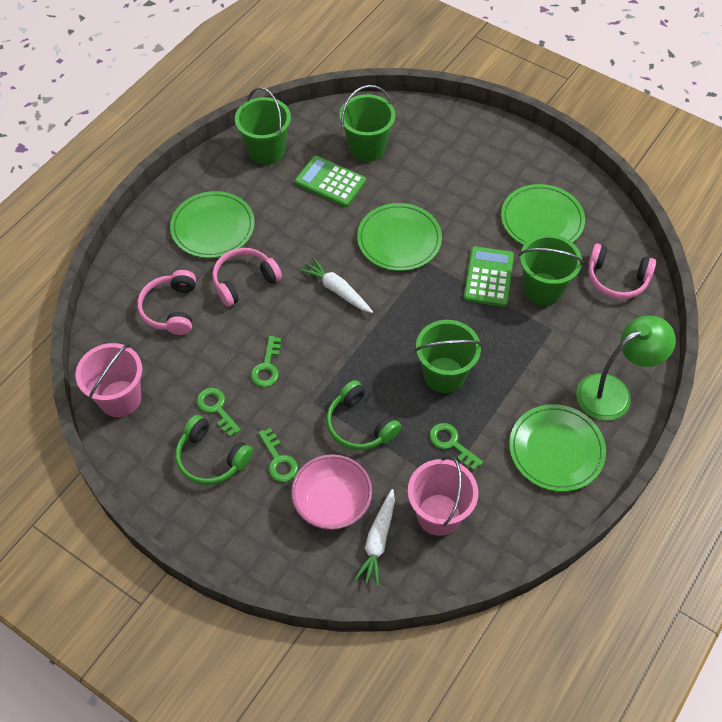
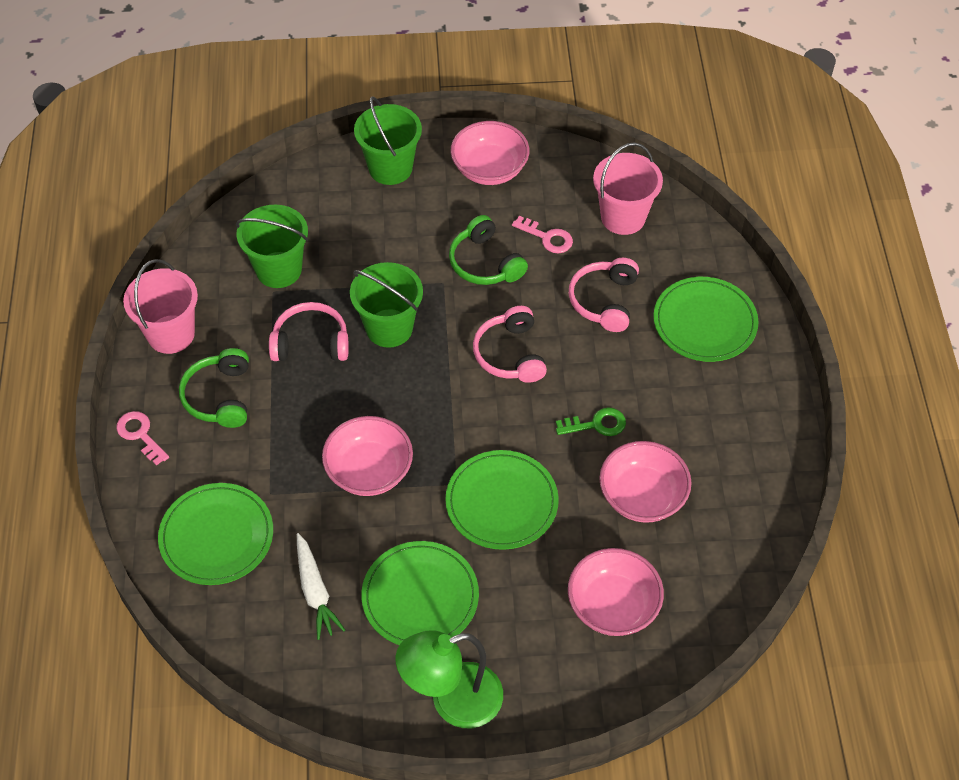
green bucket: 4 -> 3
green calculator: 2 -> 0
green key: 4 -> 1
pink bowl: 1 -> 4
pink key: 0 -> 2
white carrot: 2 -> 1

